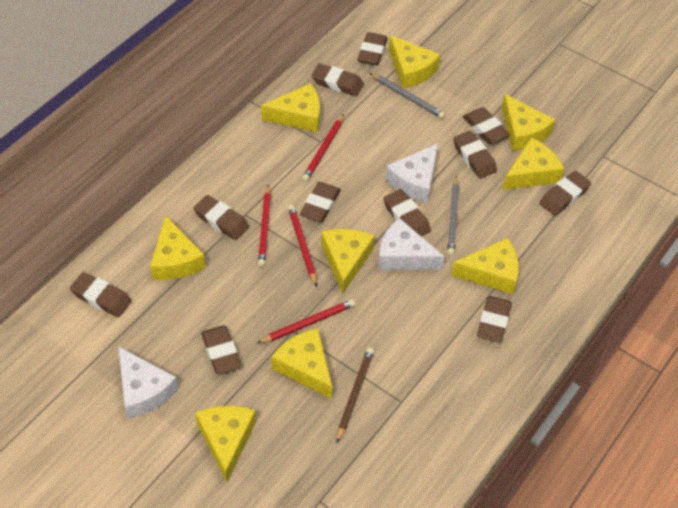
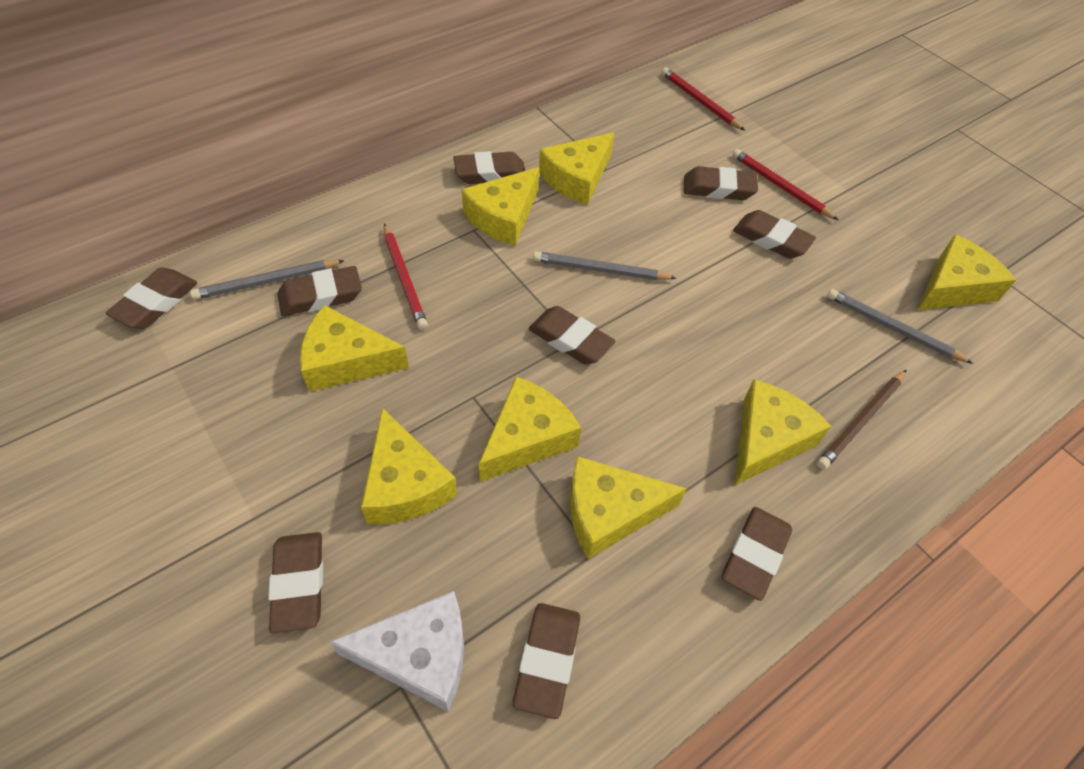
brown eraser: 11 -> 9
grey pencil: 2 -> 3
red pencil: 4 -> 3
white cheese: 3 -> 1
yellow cheese: 9 -> 8

